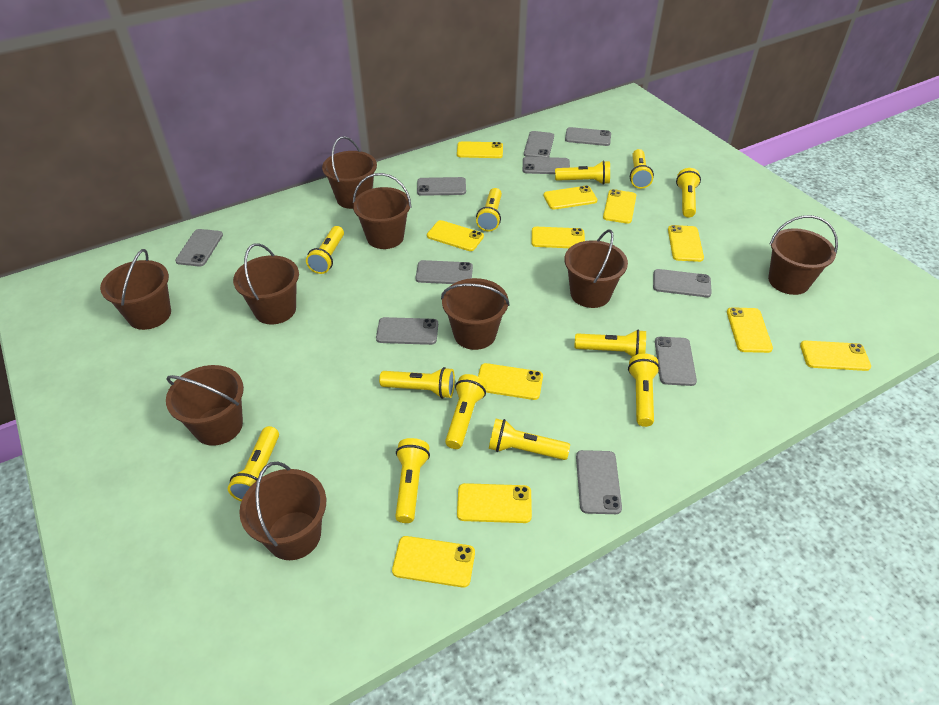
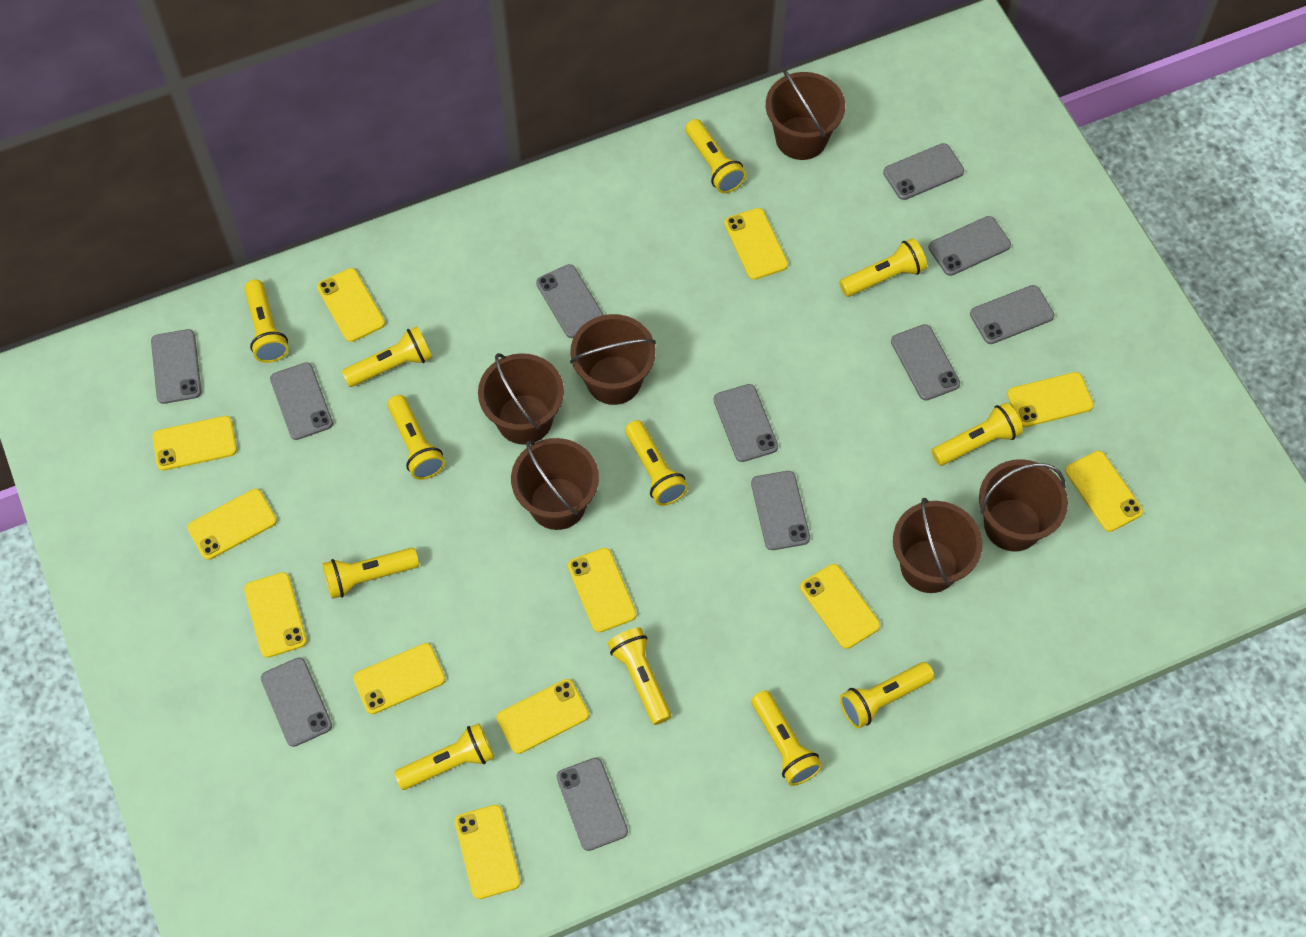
brown bucket: 9 -> 6
grey phone: 10 -> 11
yellow phone: 11 -> 12

